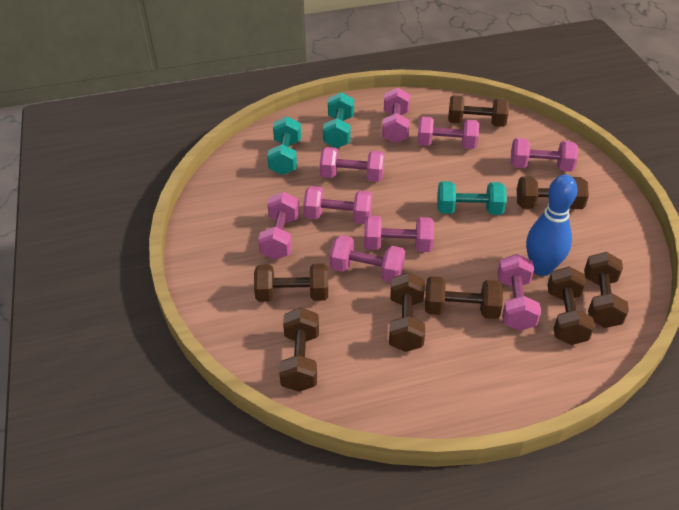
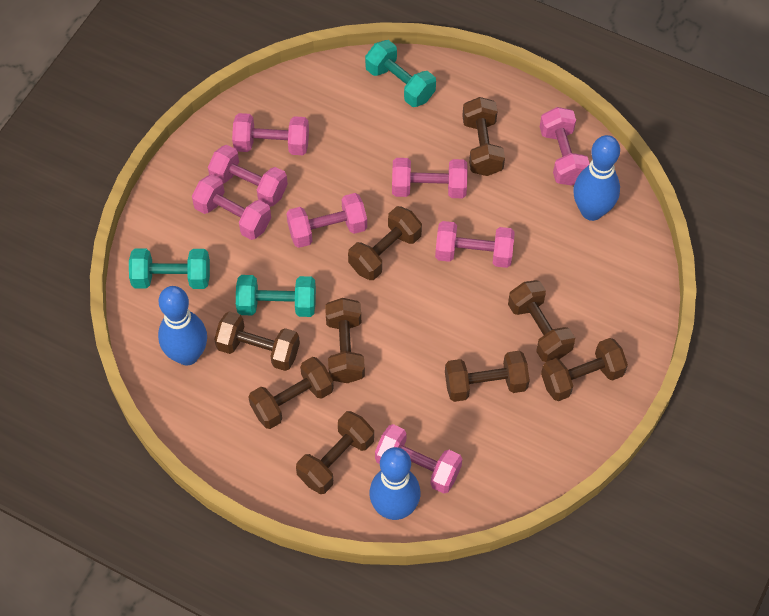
blue bowling pin: 1 -> 3
brown dumbbell: 8 -> 9
pink dumbbell: 9 -> 8

